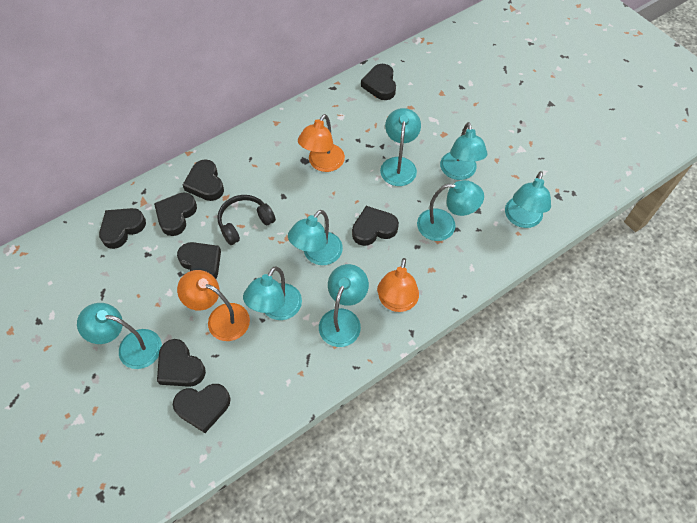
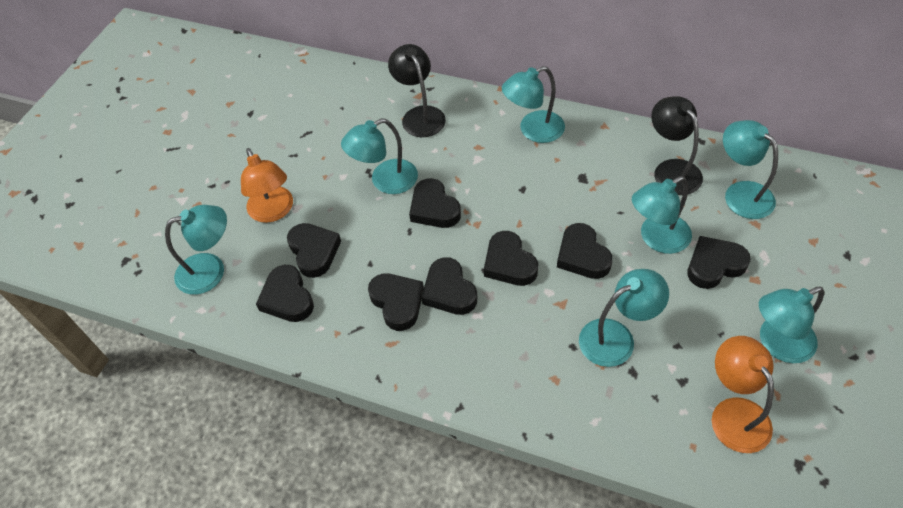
black headphones: 1 -> 0
black lamp: 0 -> 2
orange lamp: 3 -> 2
turquoise lamp: 8 -> 7

